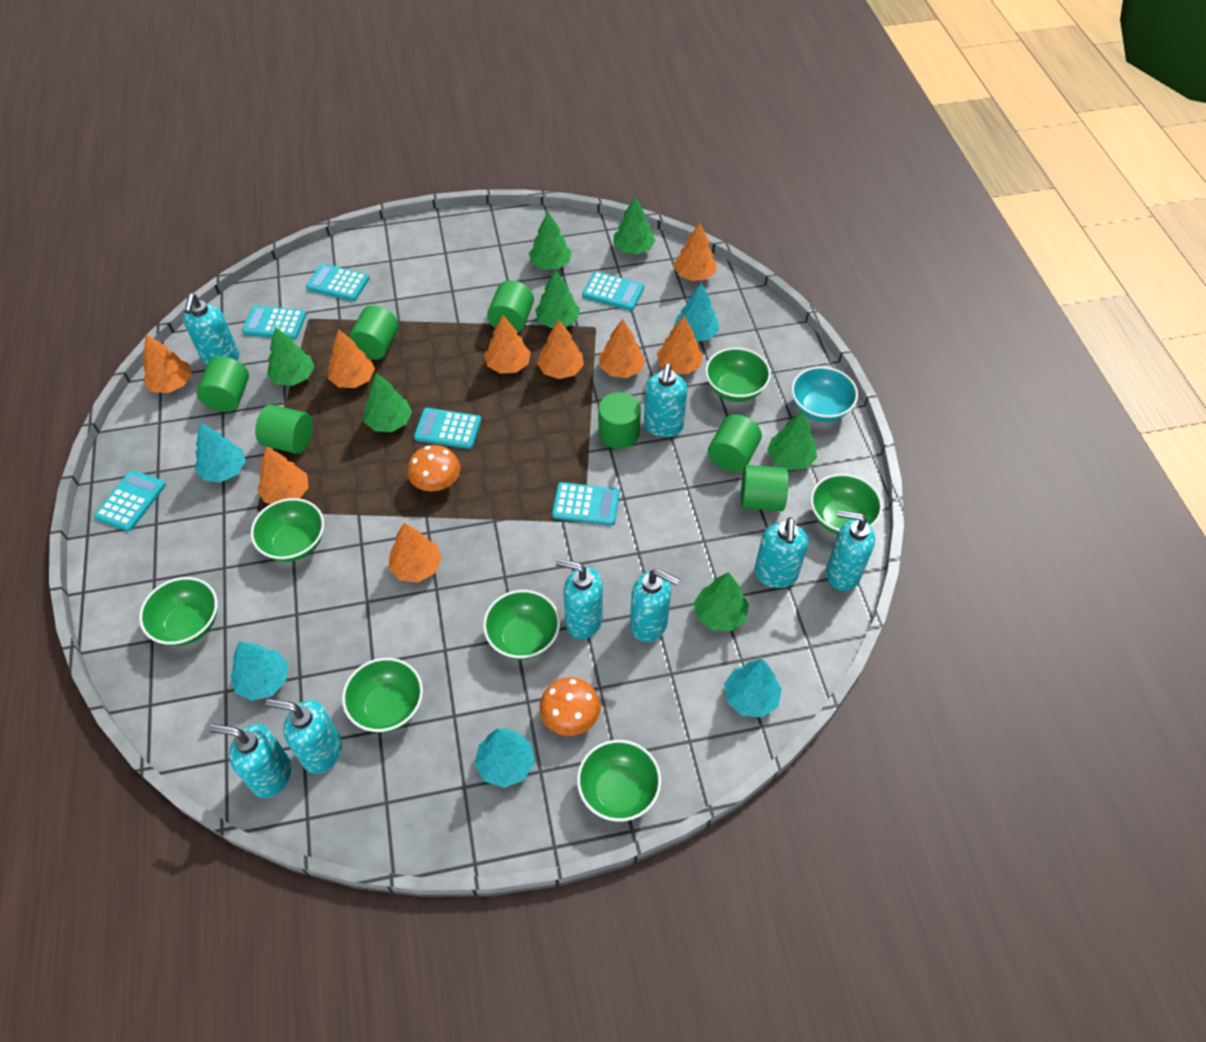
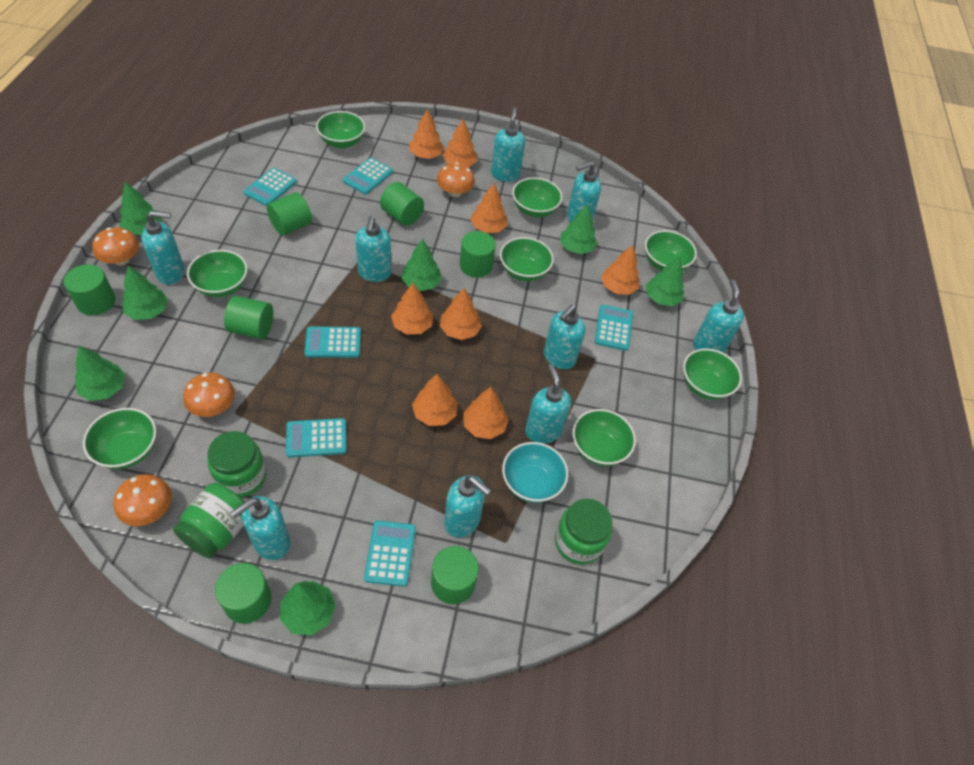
green bowl: 7 -> 8
green jar: 0 -> 3
orange mushroom: 2 -> 4
orange tree: 9 -> 8
turquoise soap dispenser: 8 -> 9
turquoise tree: 5 -> 0

